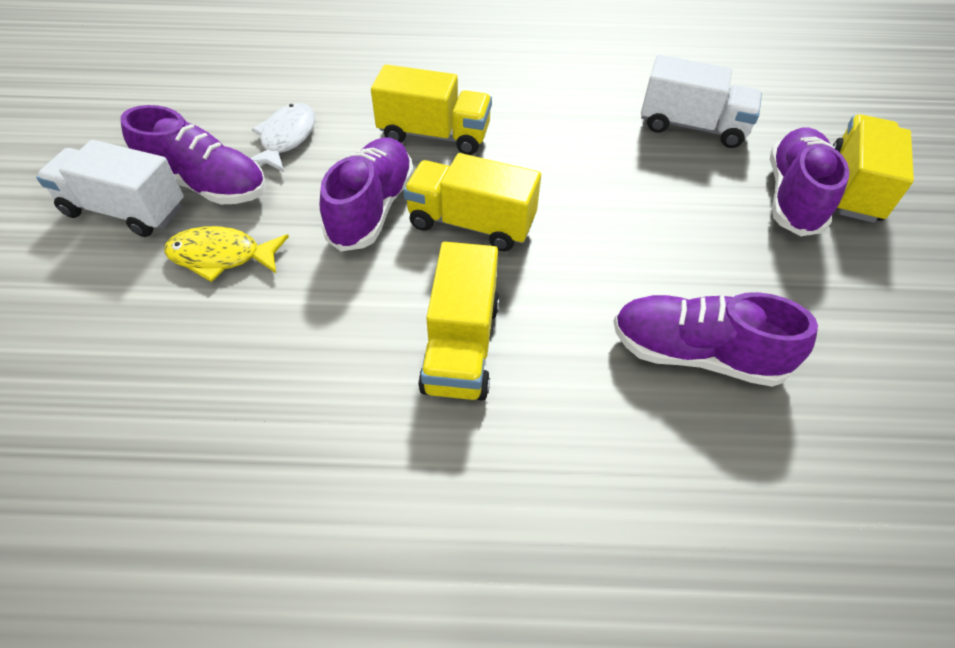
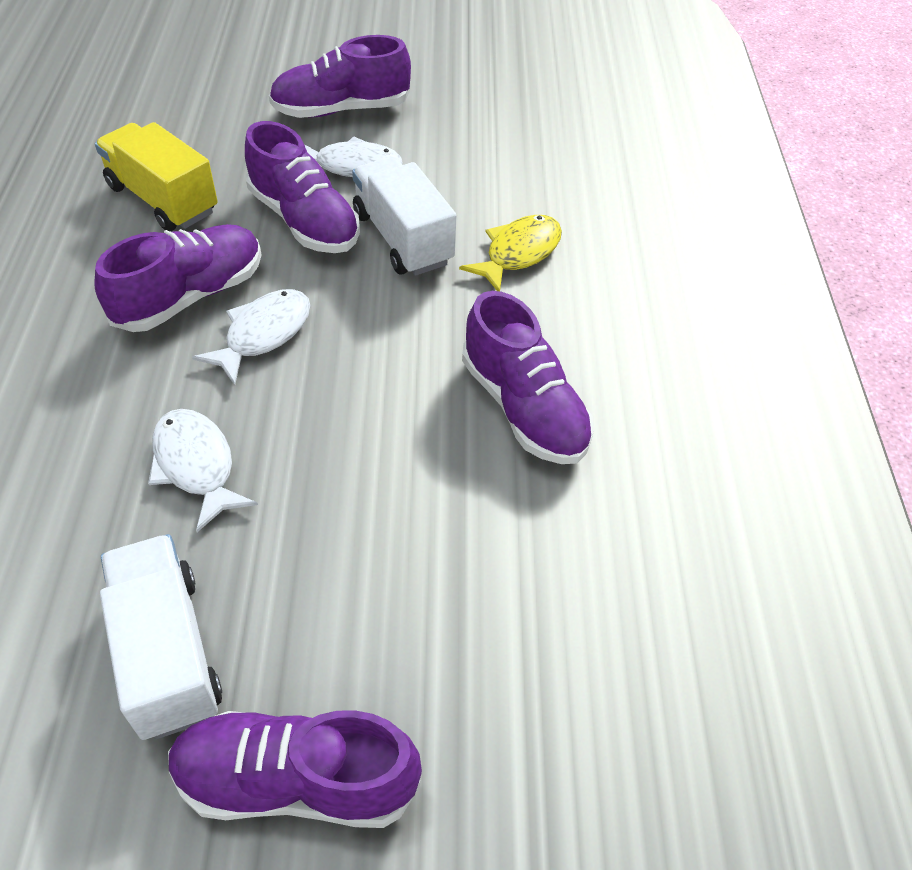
purple shoe: 4 -> 5
white fish: 1 -> 3
yellow truck: 4 -> 1

